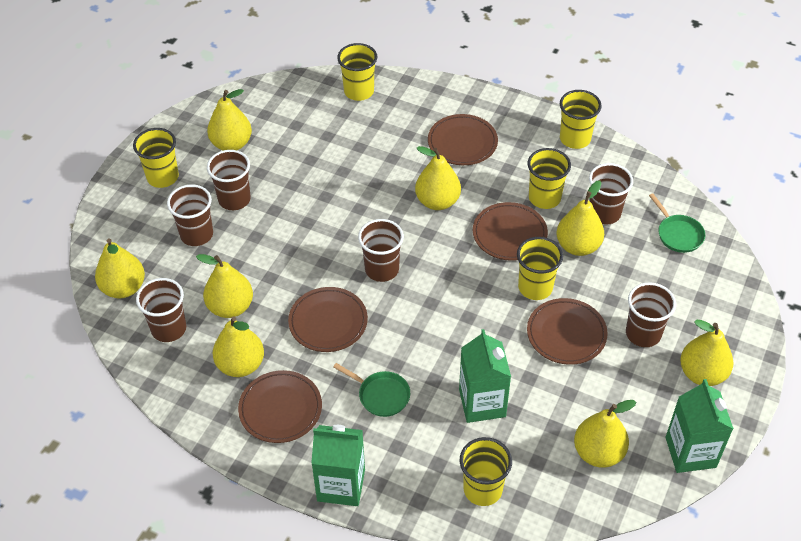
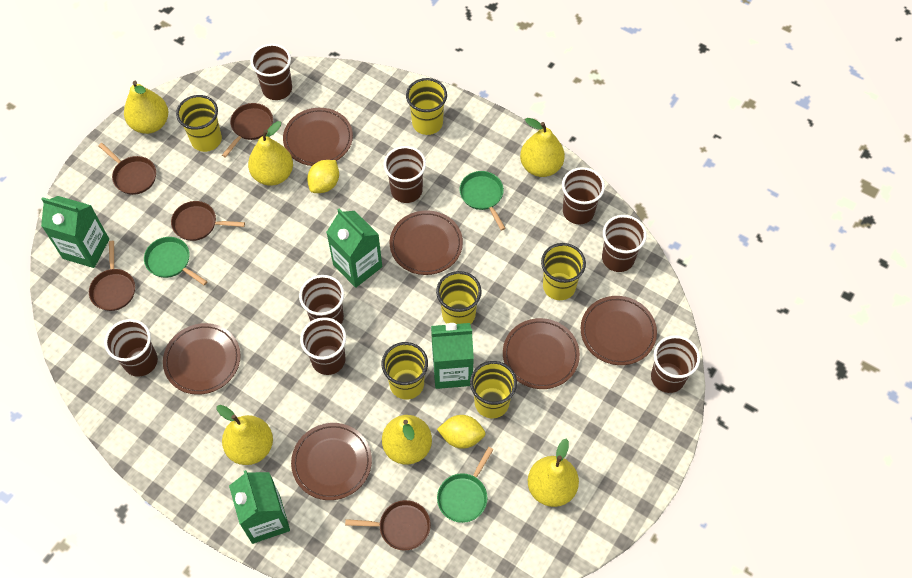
brown cup: 6 -> 8
brown pan: 0 -> 5
brown plate: 5 -> 6
green carton: 3 -> 4
green pan: 2 -> 3
yellow lemon: 0 -> 2
yellow pear: 8 -> 6

